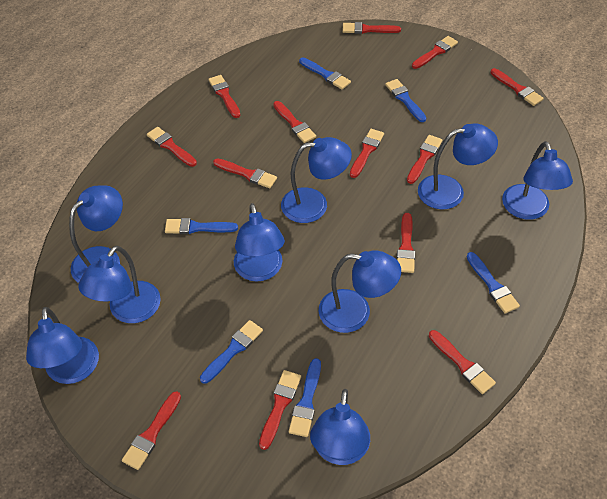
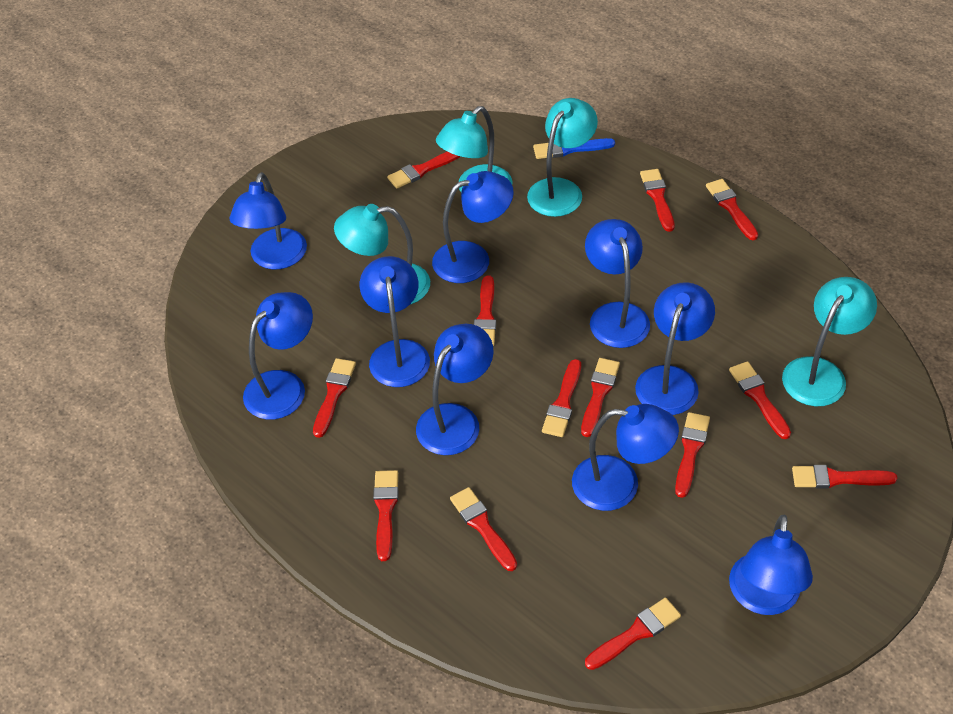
blue brush: 6 -> 1
turquoise lamp: 0 -> 4

